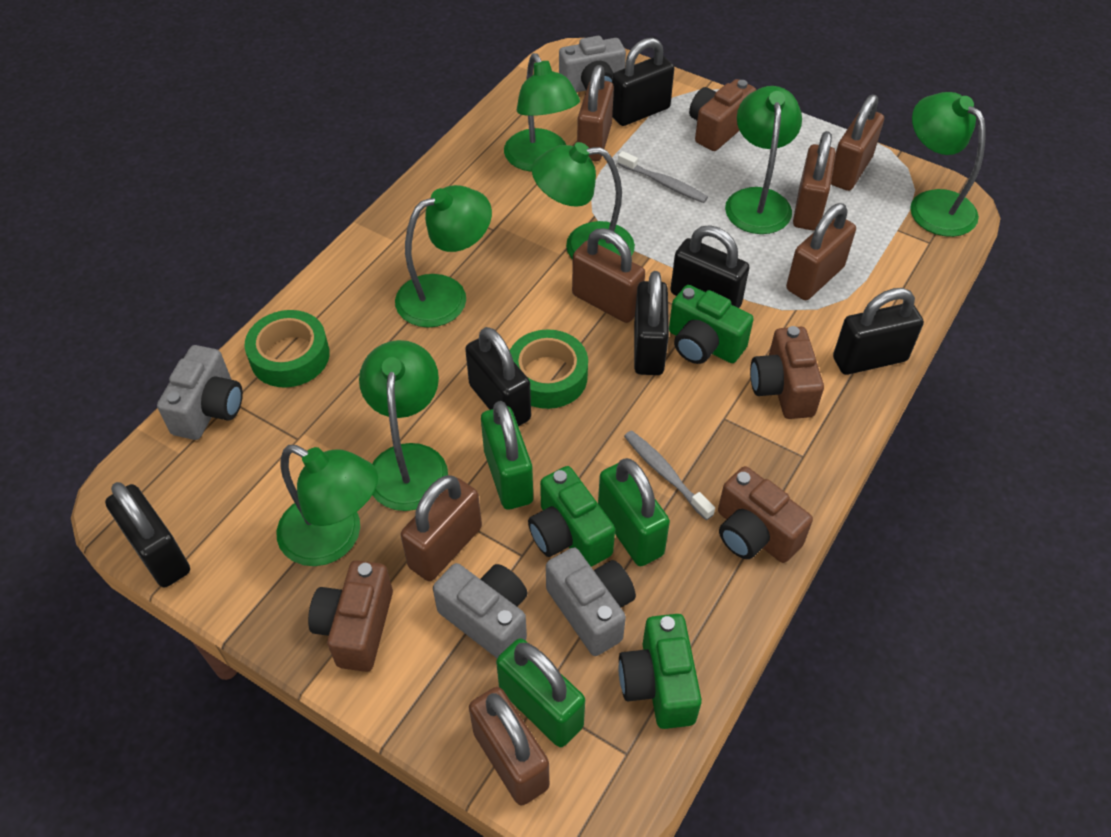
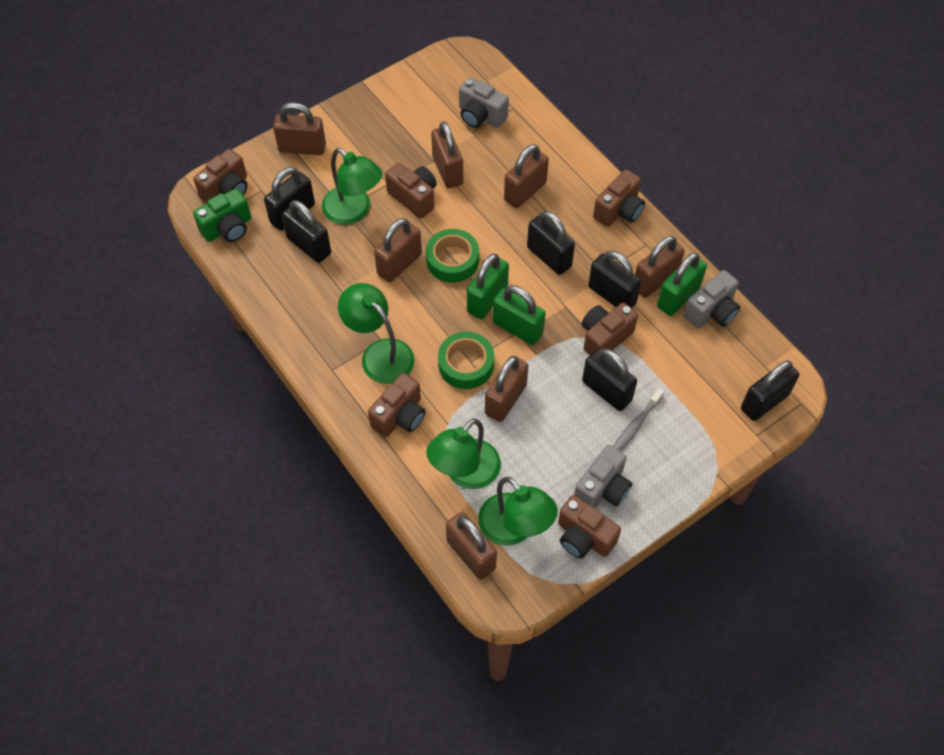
brown camera: 4 -> 6
green camera: 3 -> 1
green lamp: 7 -> 4
grey camera: 4 -> 3
grey toothbrush: 2 -> 1

